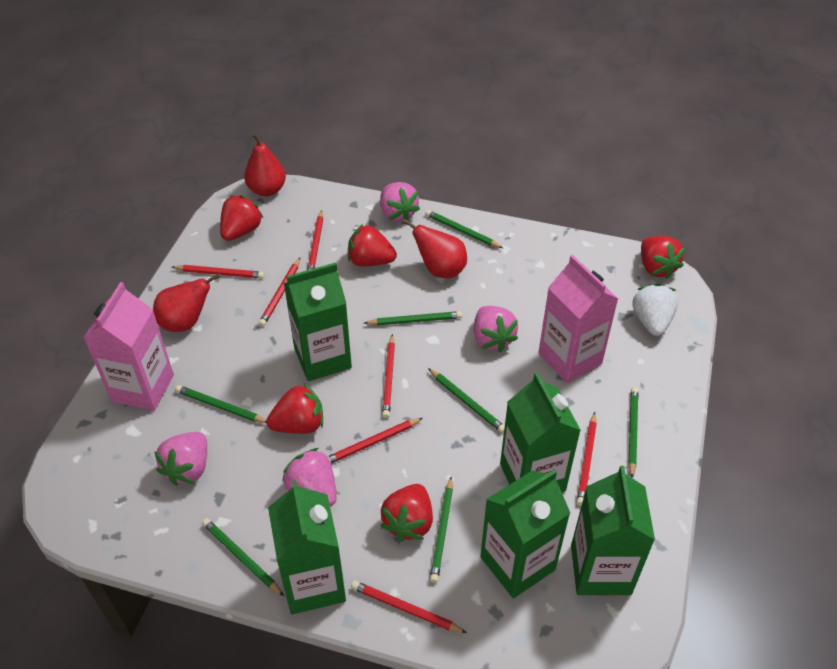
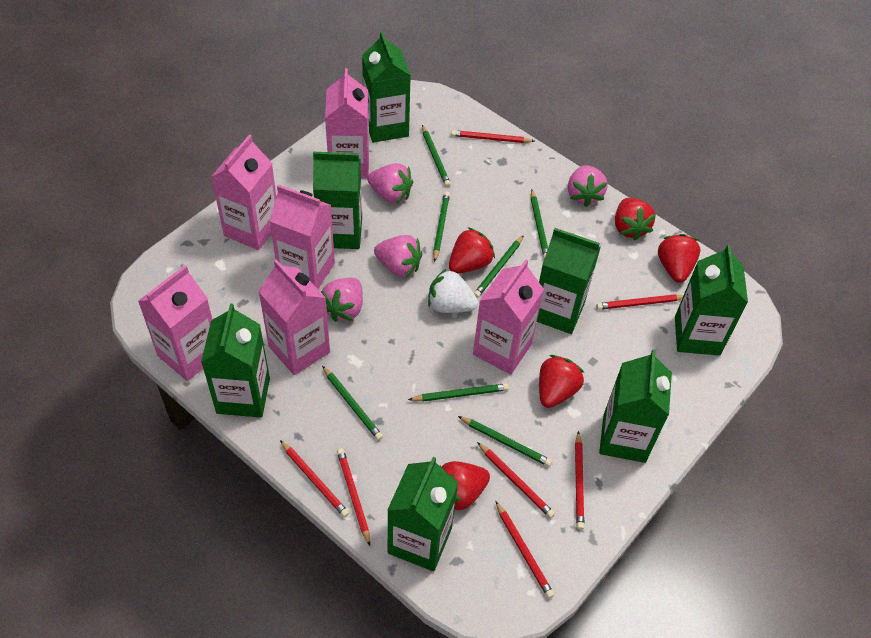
green carton: 5 -> 7
pink carton: 2 -> 6
red pear: 3 -> 0

